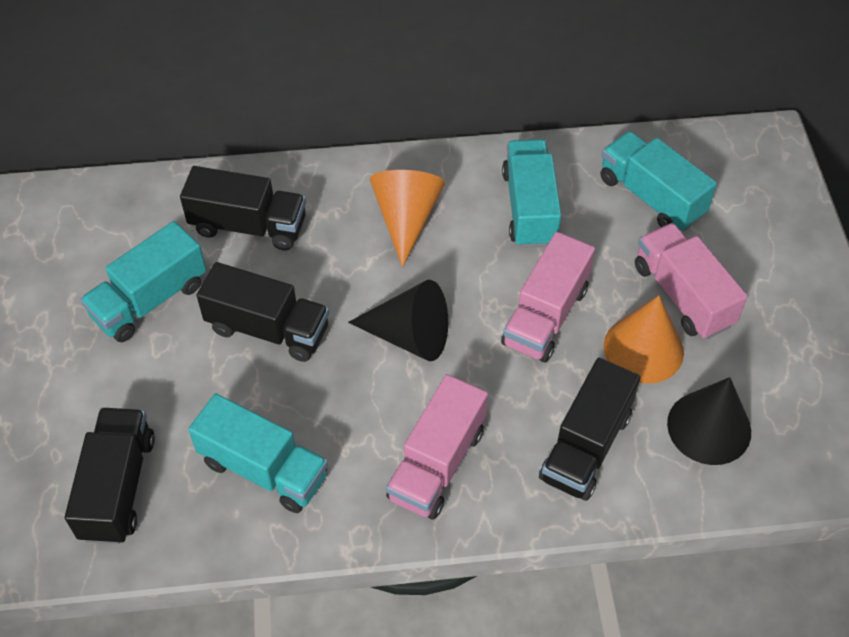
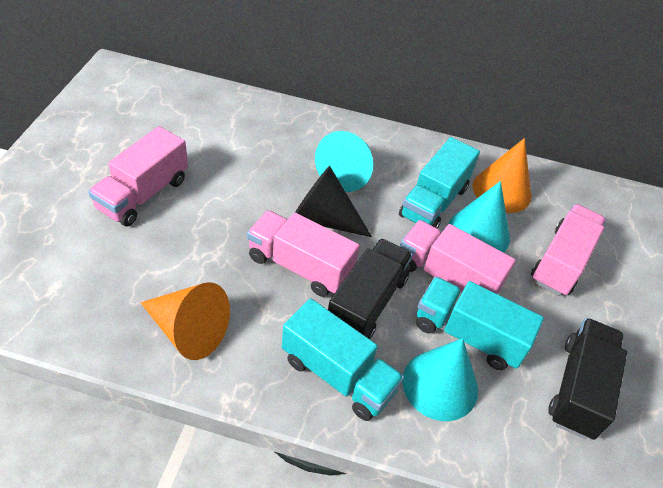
black cone: 2 -> 1
black truck: 4 -> 2
pink truck: 3 -> 4
turquoise cone: 0 -> 3
turquoise truck: 4 -> 3

